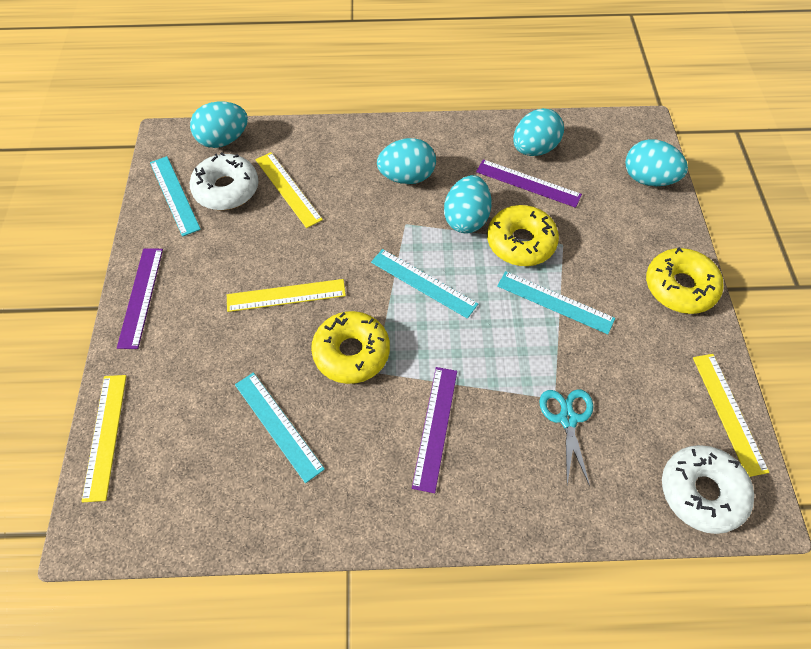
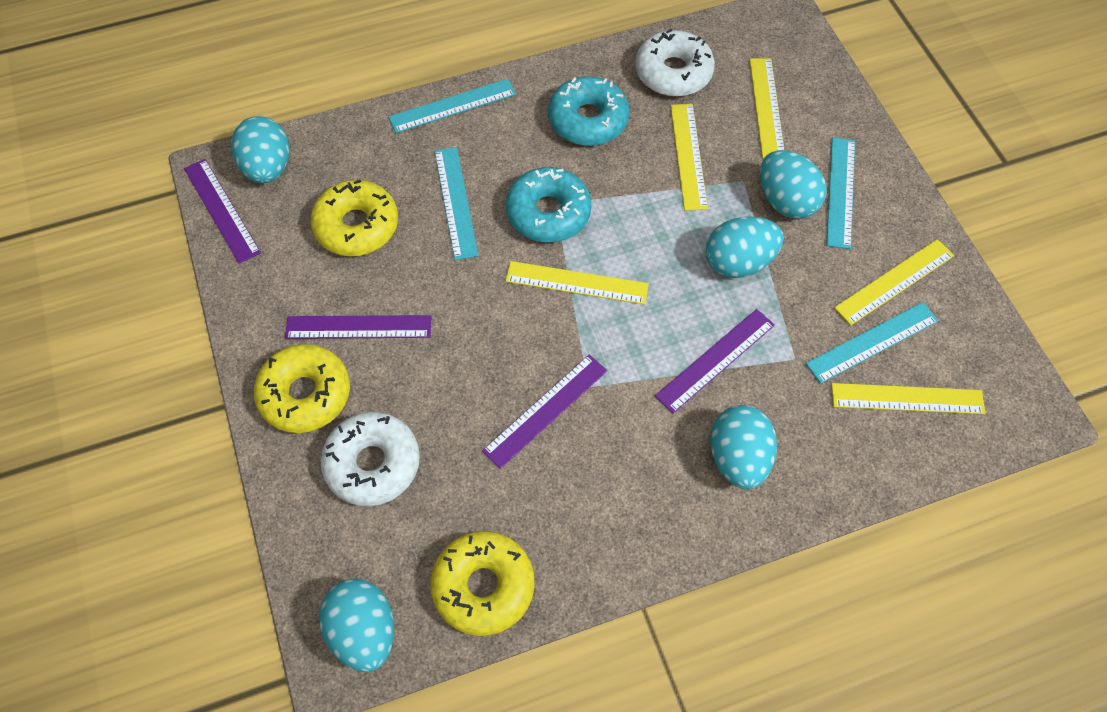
purple ruler: 3 -> 4
turquoise donut: 0 -> 2
turquoise scissors: 1 -> 0
yellow ruler: 4 -> 5

